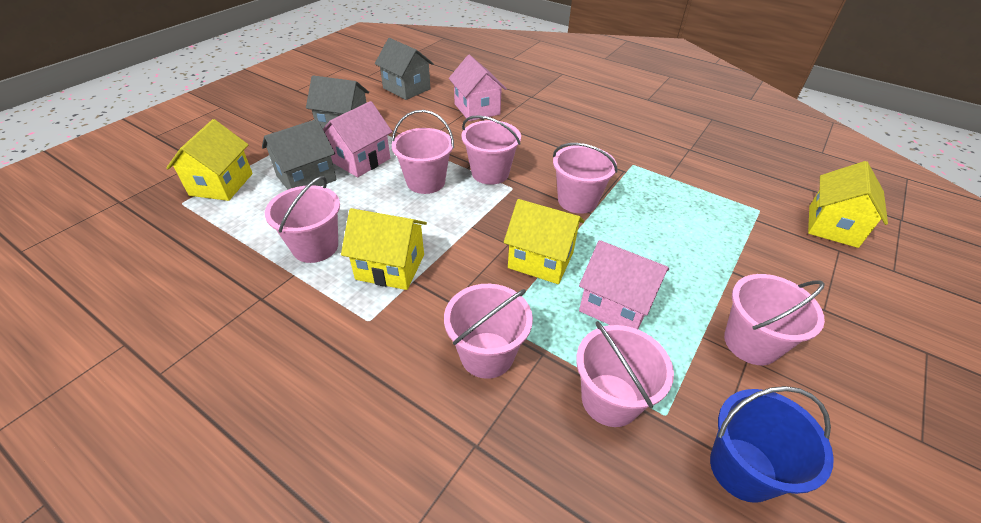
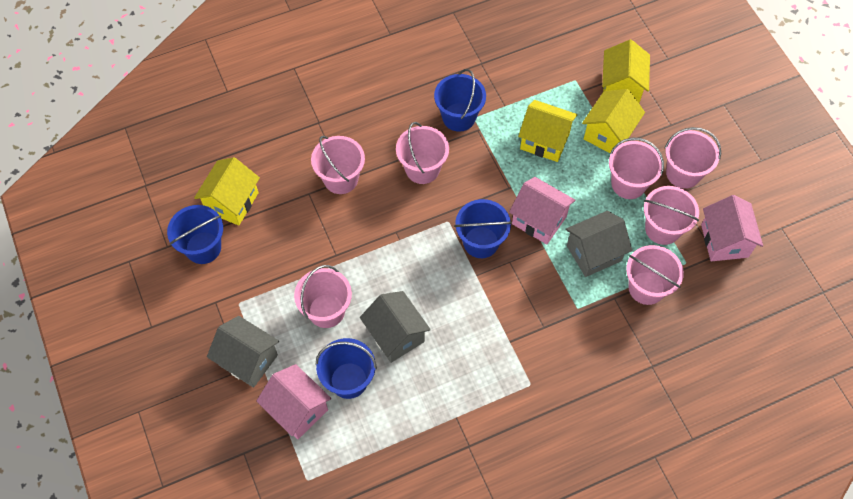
blue bucket: 1 -> 4

